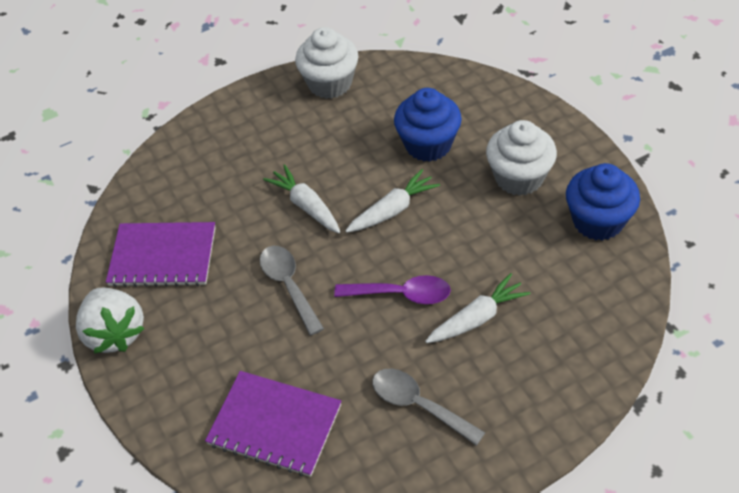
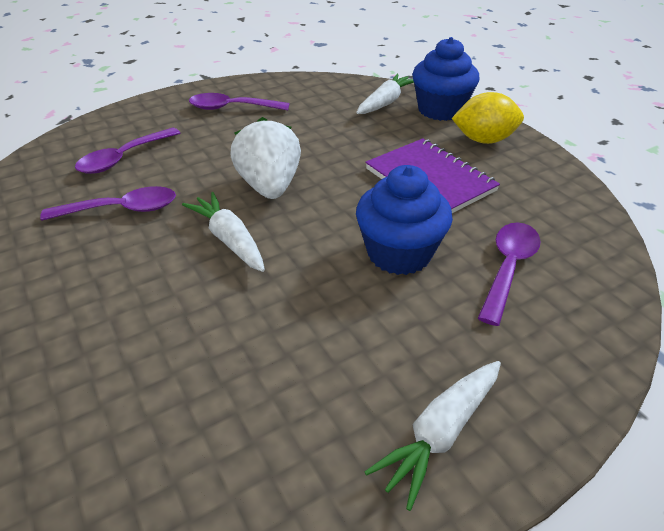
grey spoon: 2 -> 0
purple notebook: 2 -> 1
purple spoon: 1 -> 4
white cupcake: 2 -> 0
yellow lemon: 0 -> 1

